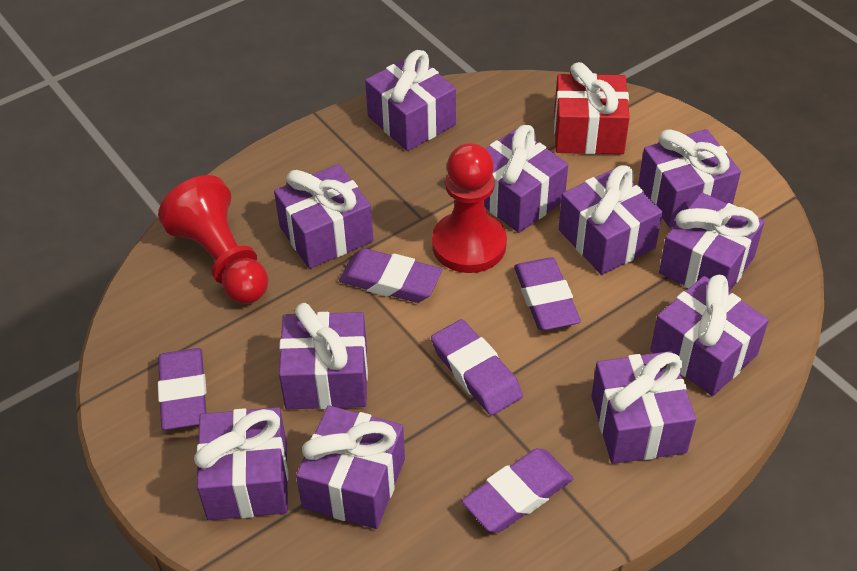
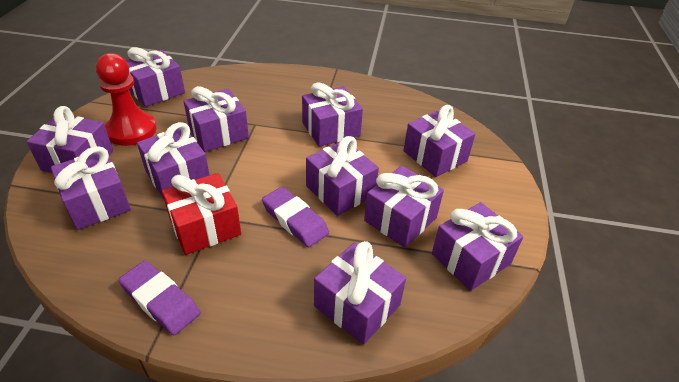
purple eraser: 5 -> 2
red pawn: 2 -> 1

